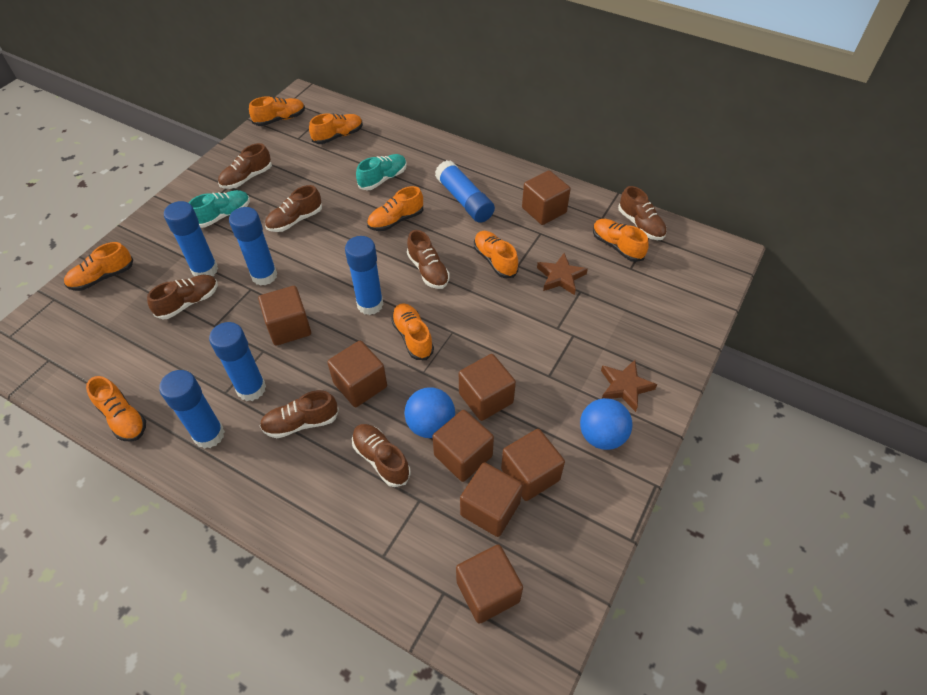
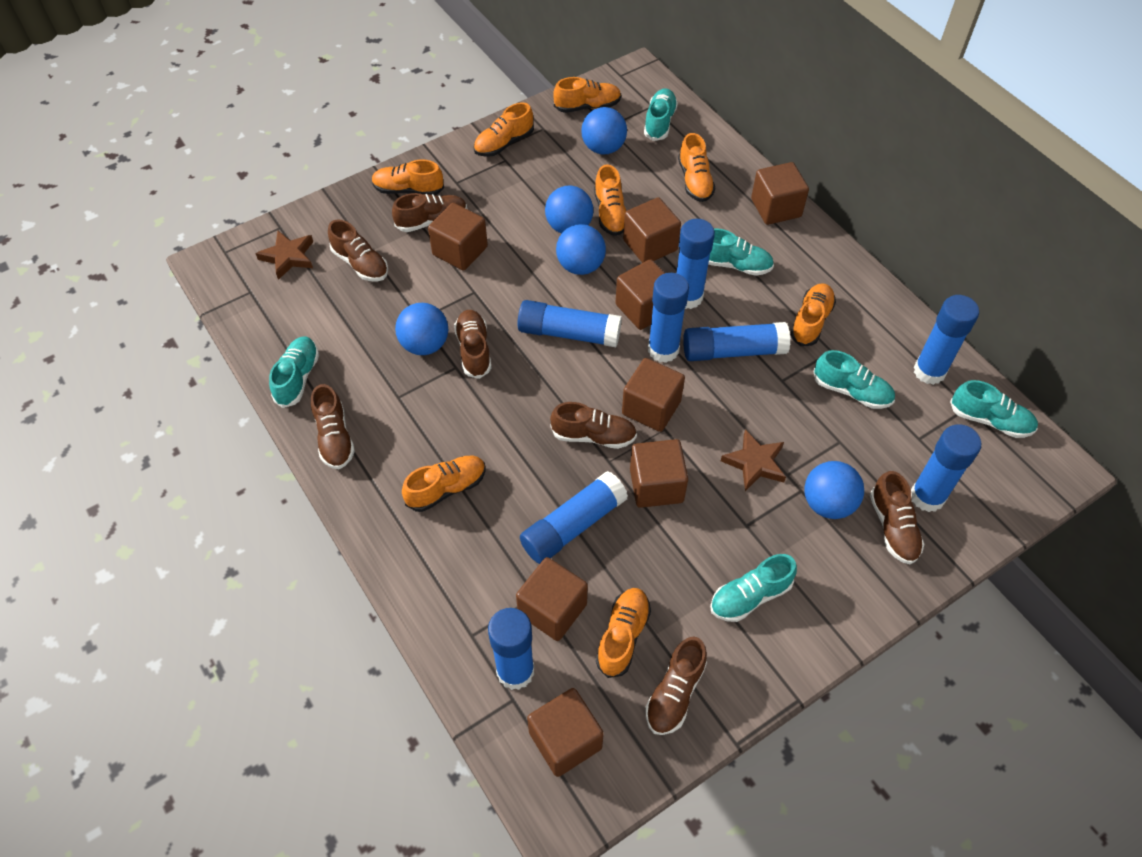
blue ball: 2 -> 5
blue glue stick: 6 -> 8
turquoise shoe: 2 -> 6

